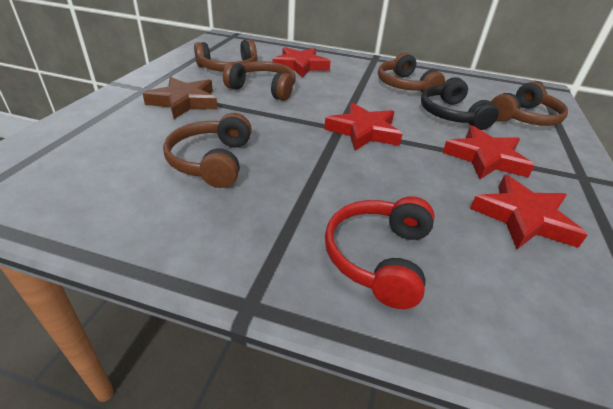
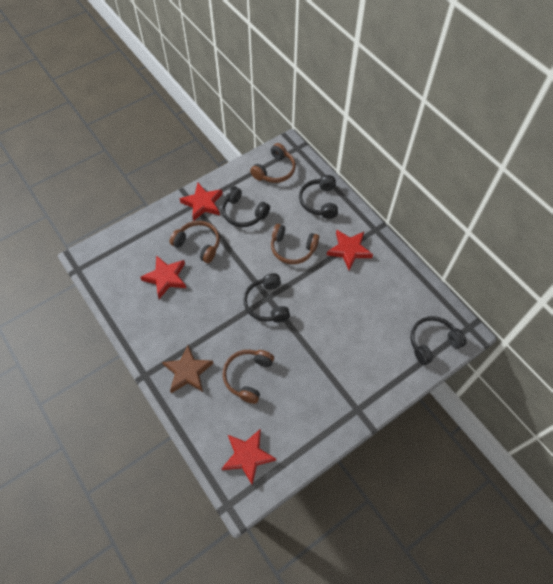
black headphones: 1 -> 4
brown headphones: 5 -> 4
red headphones: 1 -> 0

